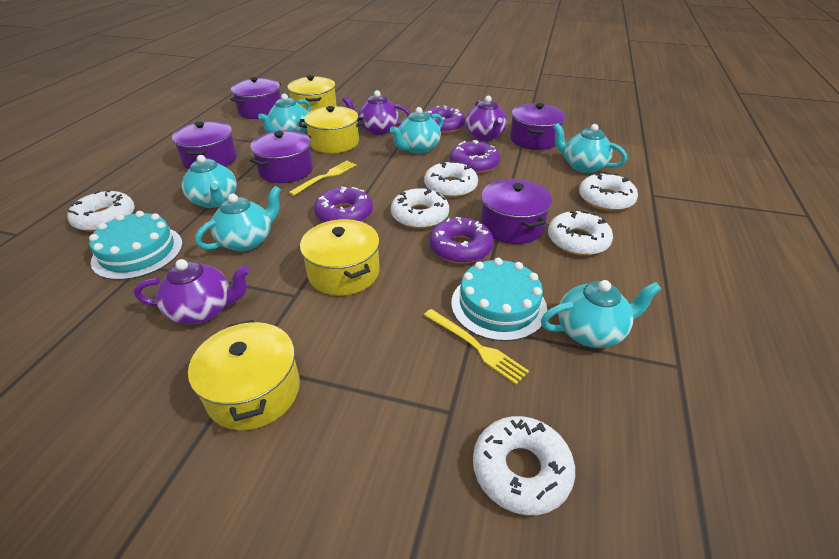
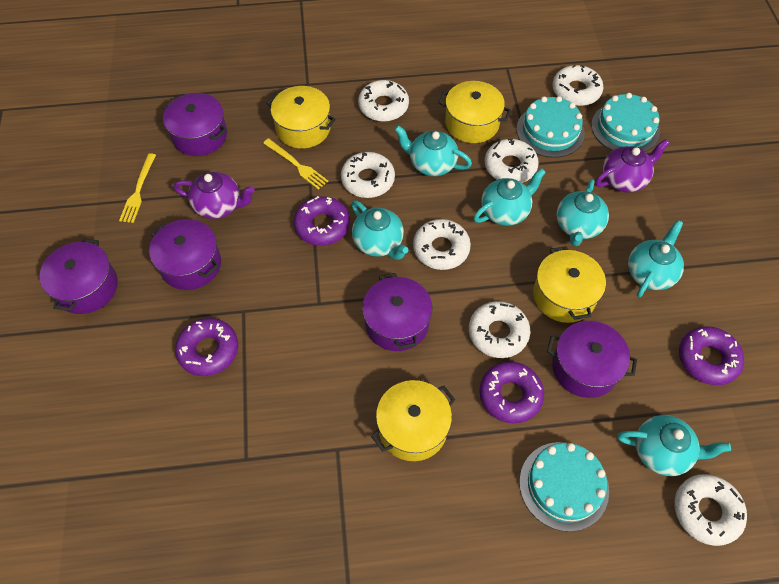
purple teapot: 3 -> 2
turquoise cake: 2 -> 3
white donut: 6 -> 7

